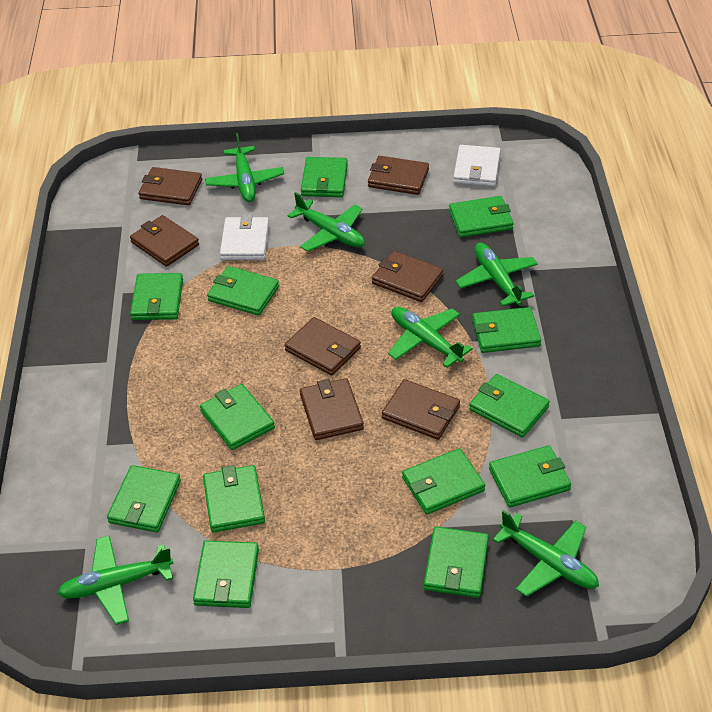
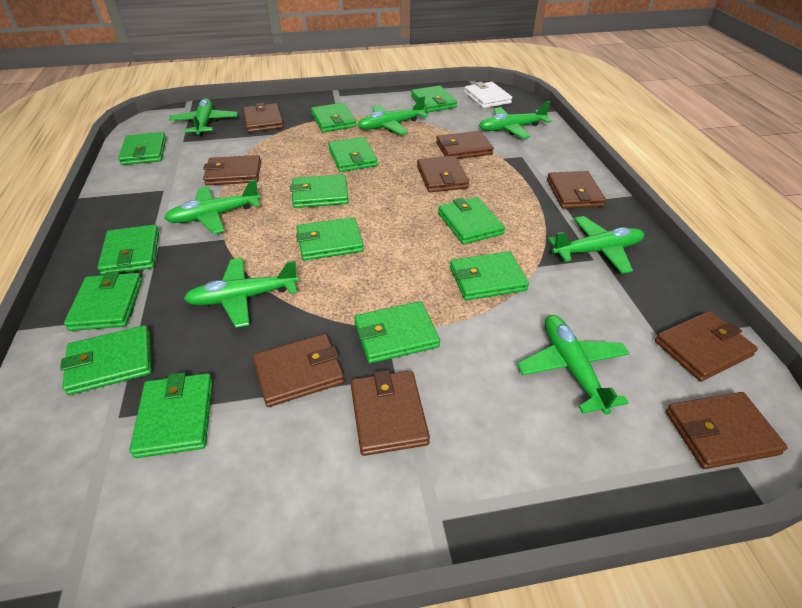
brown wallet: 7 -> 9
green plane: 6 -> 7
white wallet: 2 -> 1

